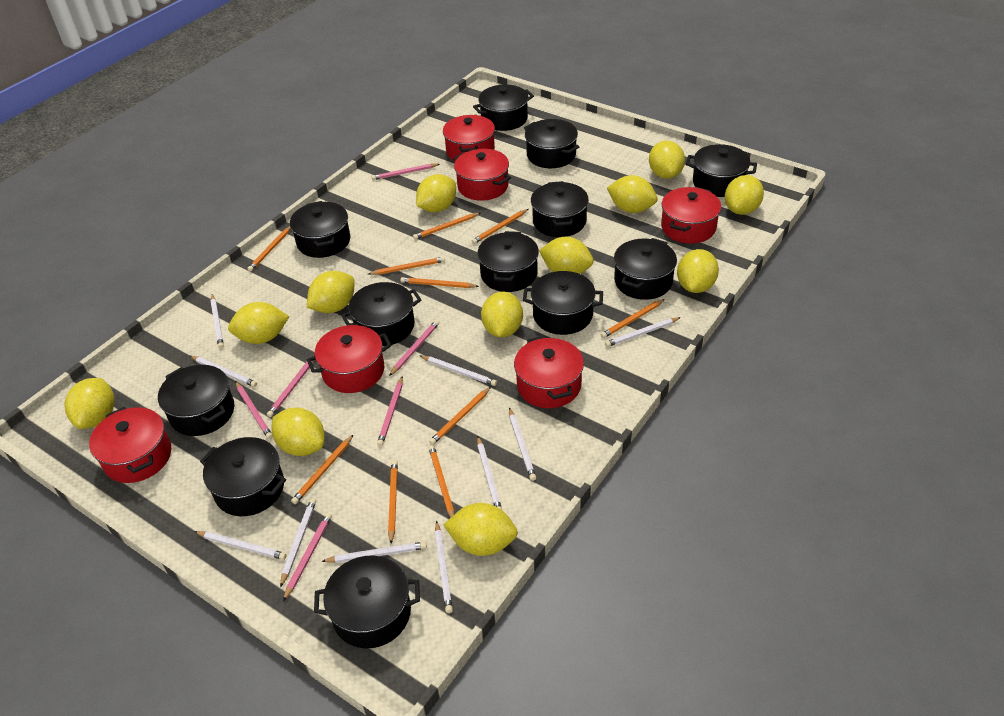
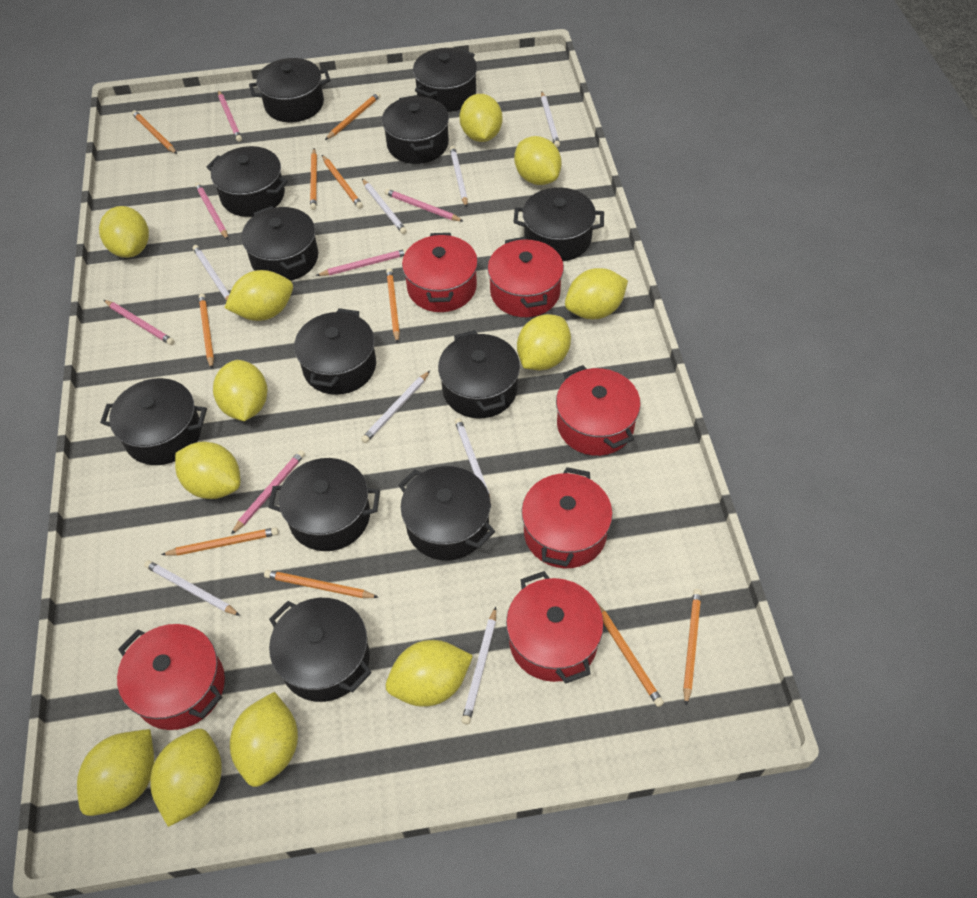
white pencil: 10 -> 8

